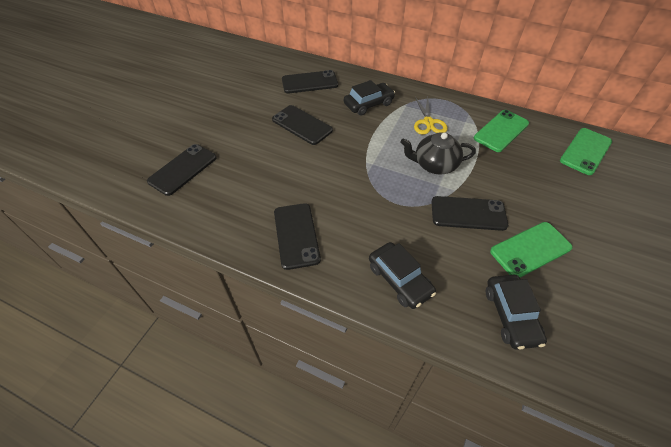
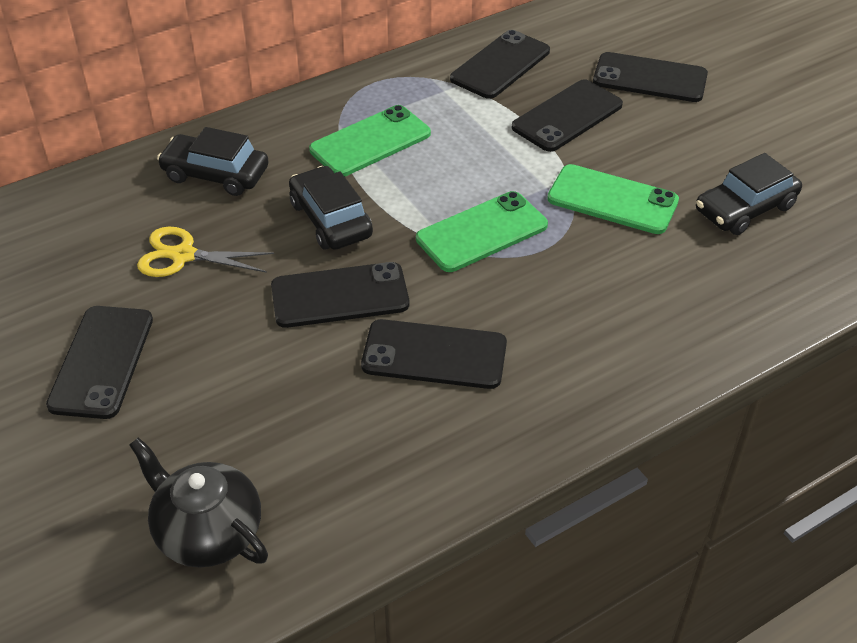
black phone: 5 -> 6

